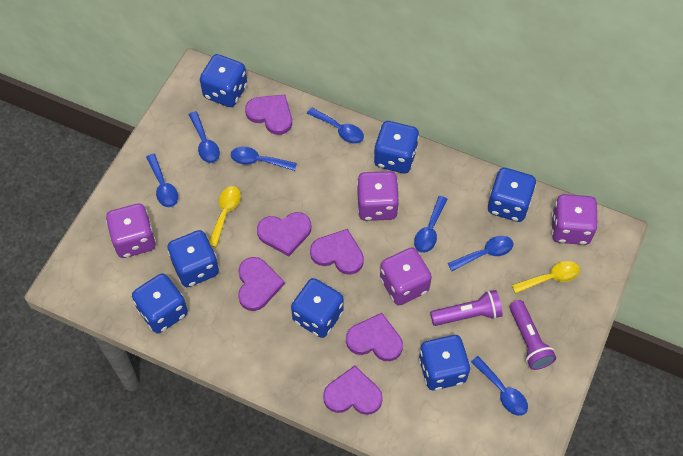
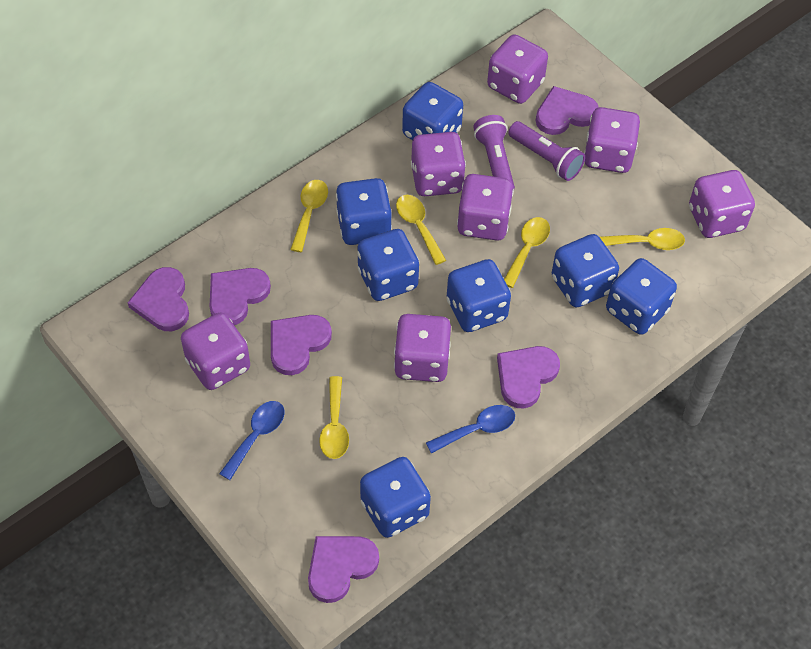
blue spoon: 7 -> 2
purple dice: 4 -> 7
yellow spoon: 2 -> 5

